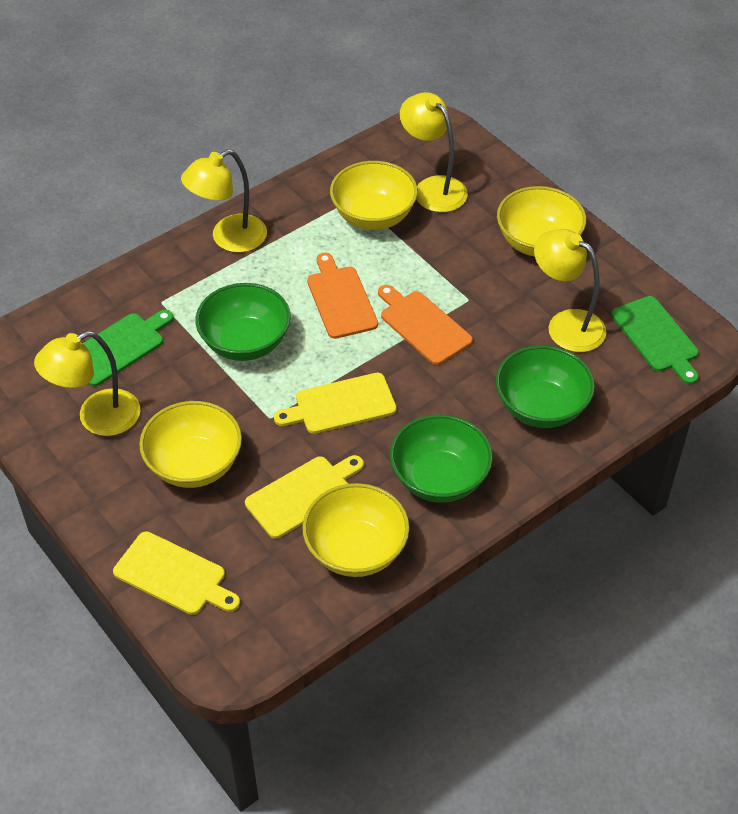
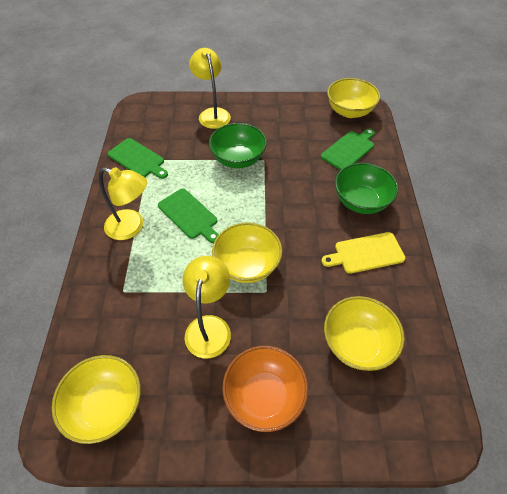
green bowl: 3 -> 2
green cutting board: 2 -> 3
orange bowl: 0 -> 1
orange cutting board: 2 -> 0
yellow cutting board: 3 -> 1
yellow lamp: 4 -> 3

